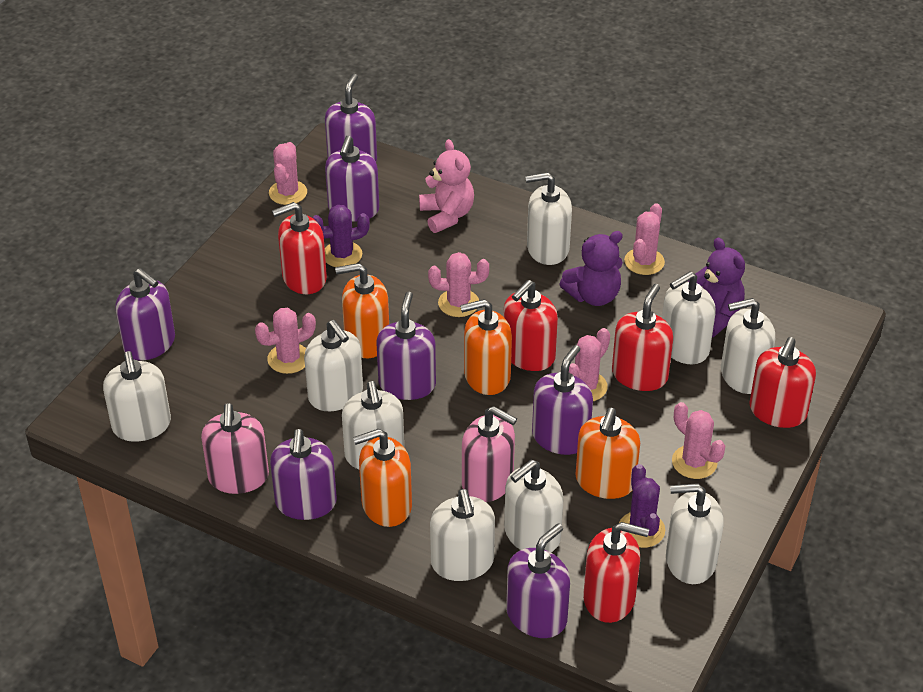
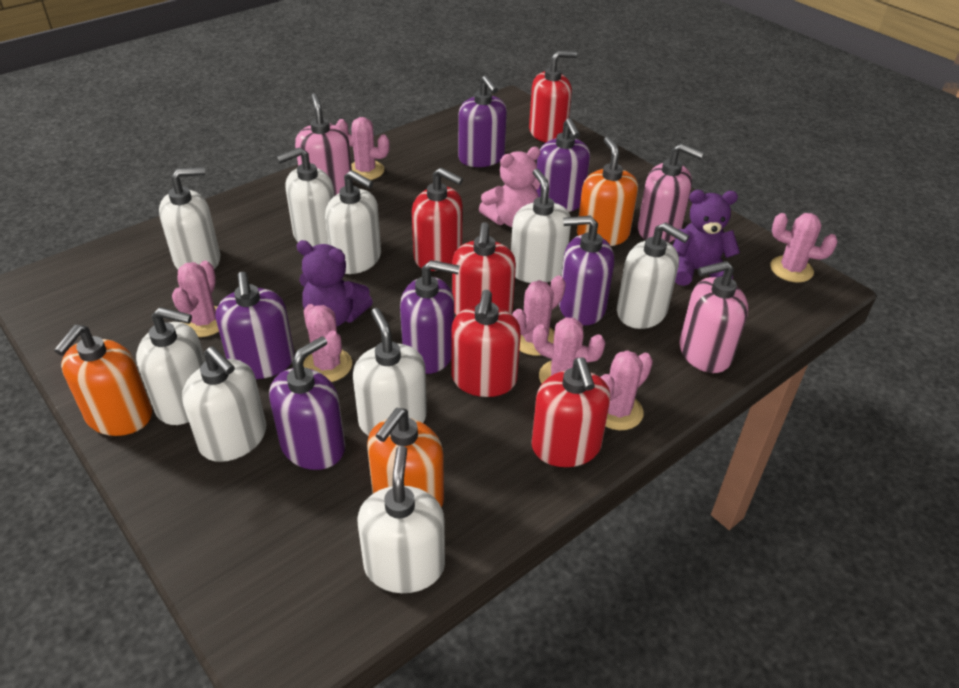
orange soap dispenser: 4 -> 3
pink cactus: 6 -> 7
pink soap dispenser: 2 -> 3
purple cactus: 2 -> 0
purple soap dispenser: 7 -> 6

